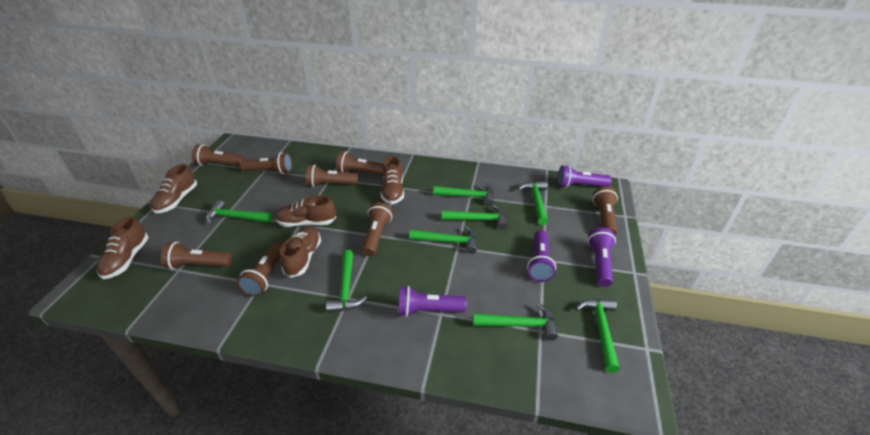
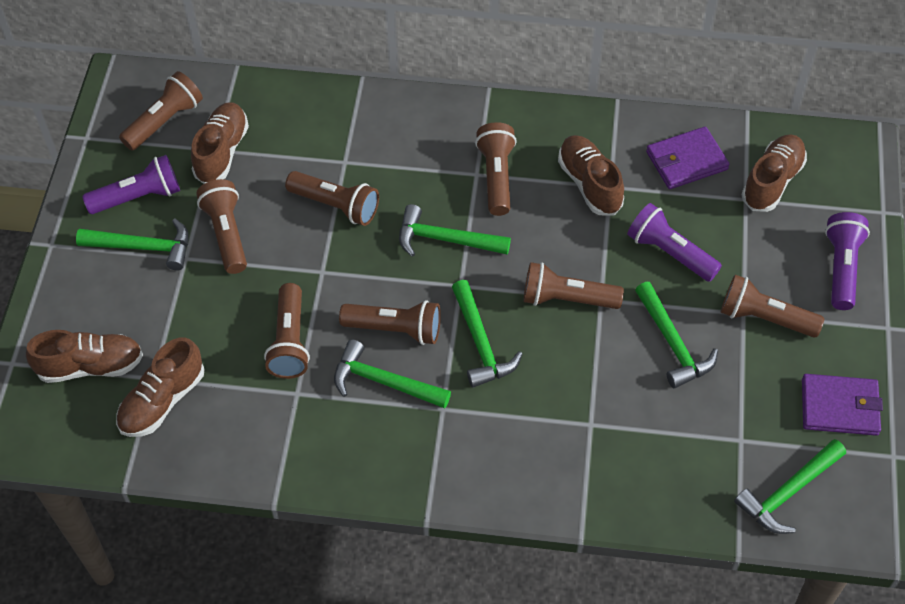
green hammer: 8 -> 6
purple flashlight: 4 -> 3
purple wallet: 0 -> 2

